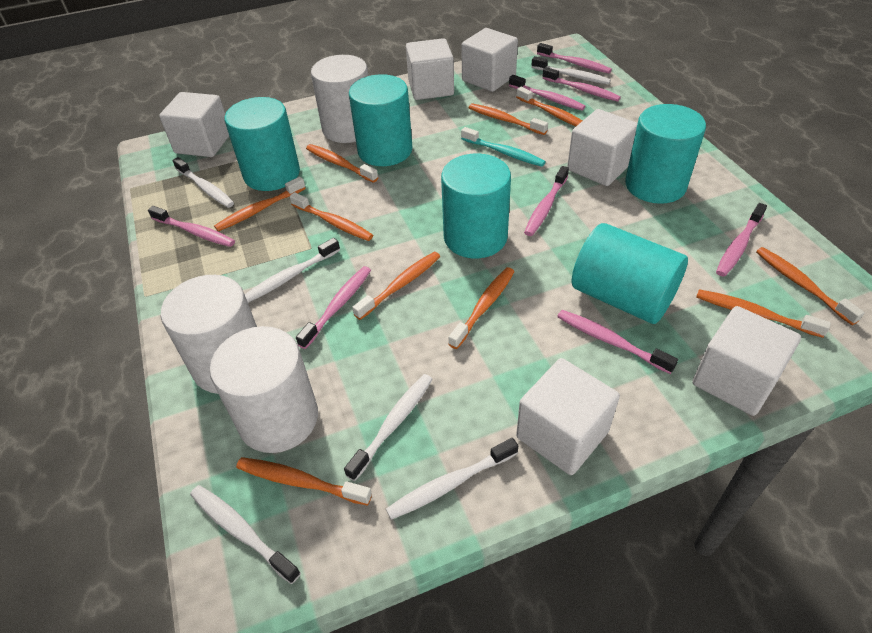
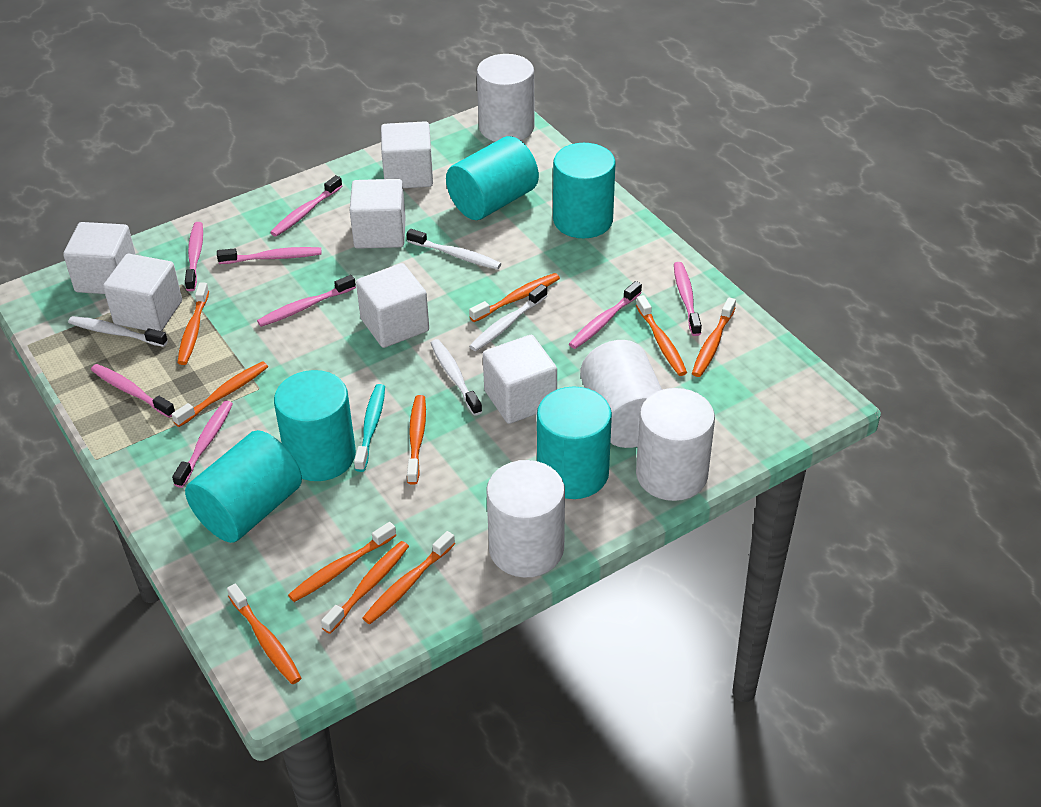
white cylinder: 3 -> 4
white toothbrush: 6 -> 4

